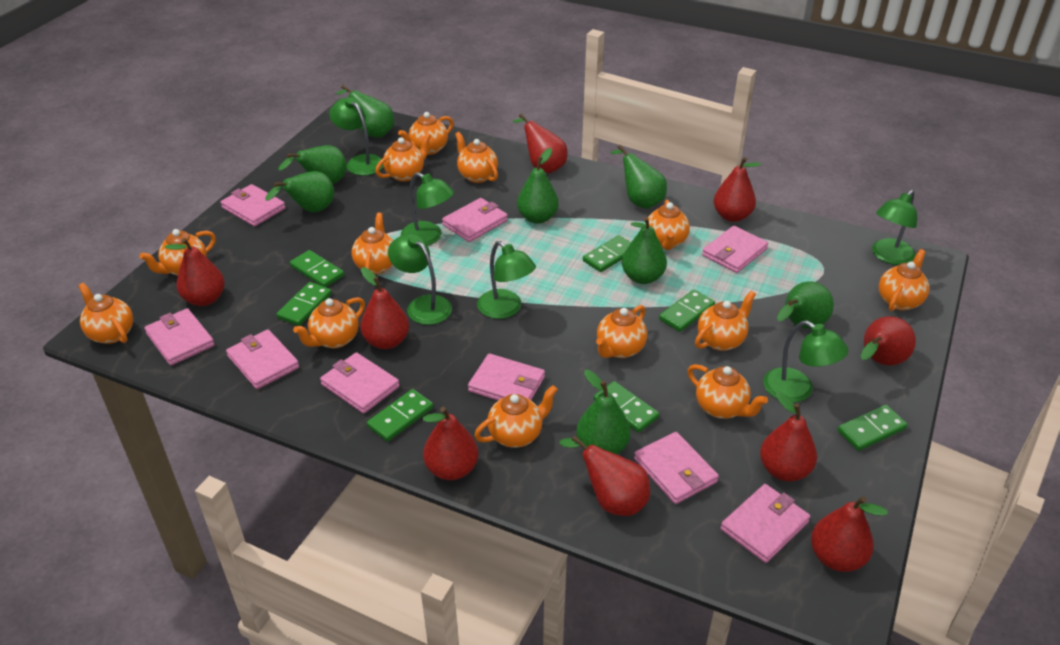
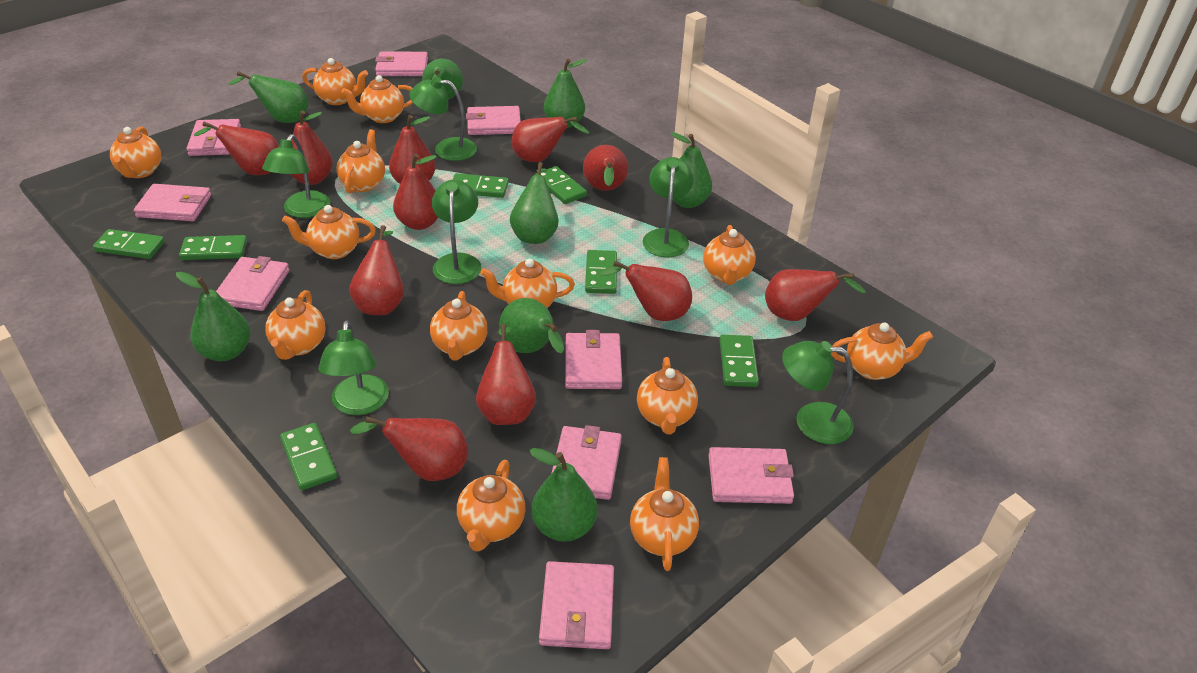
red pear: 9 -> 11

